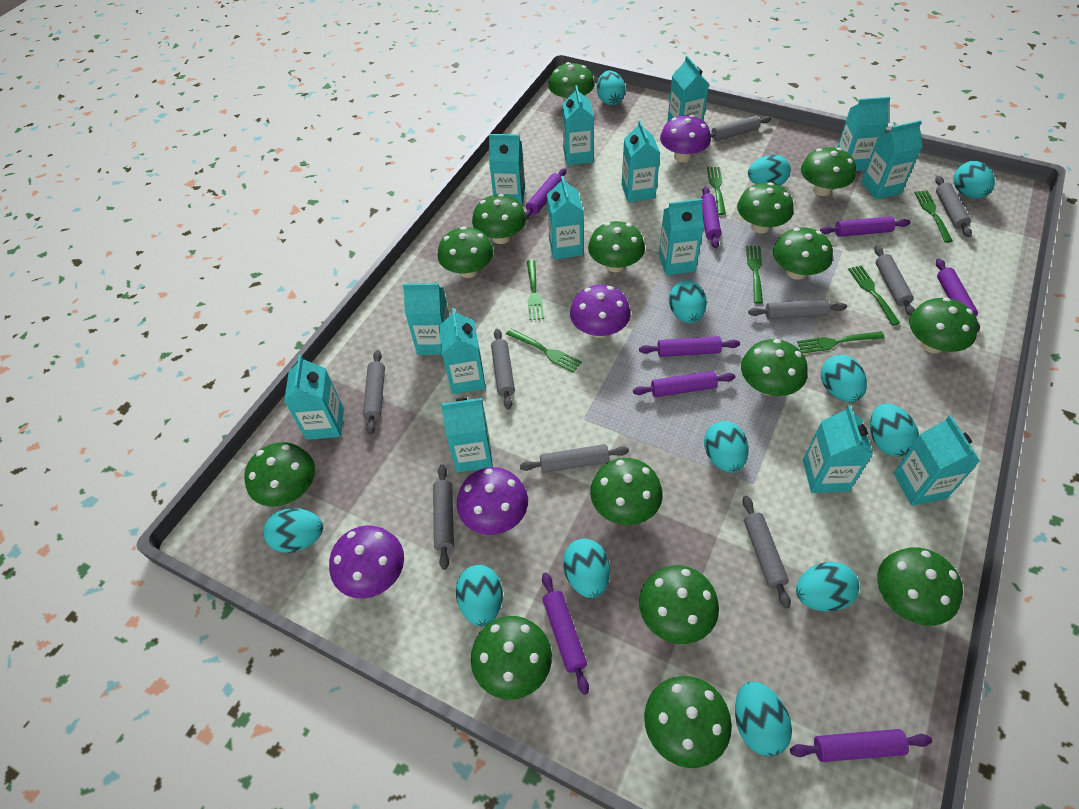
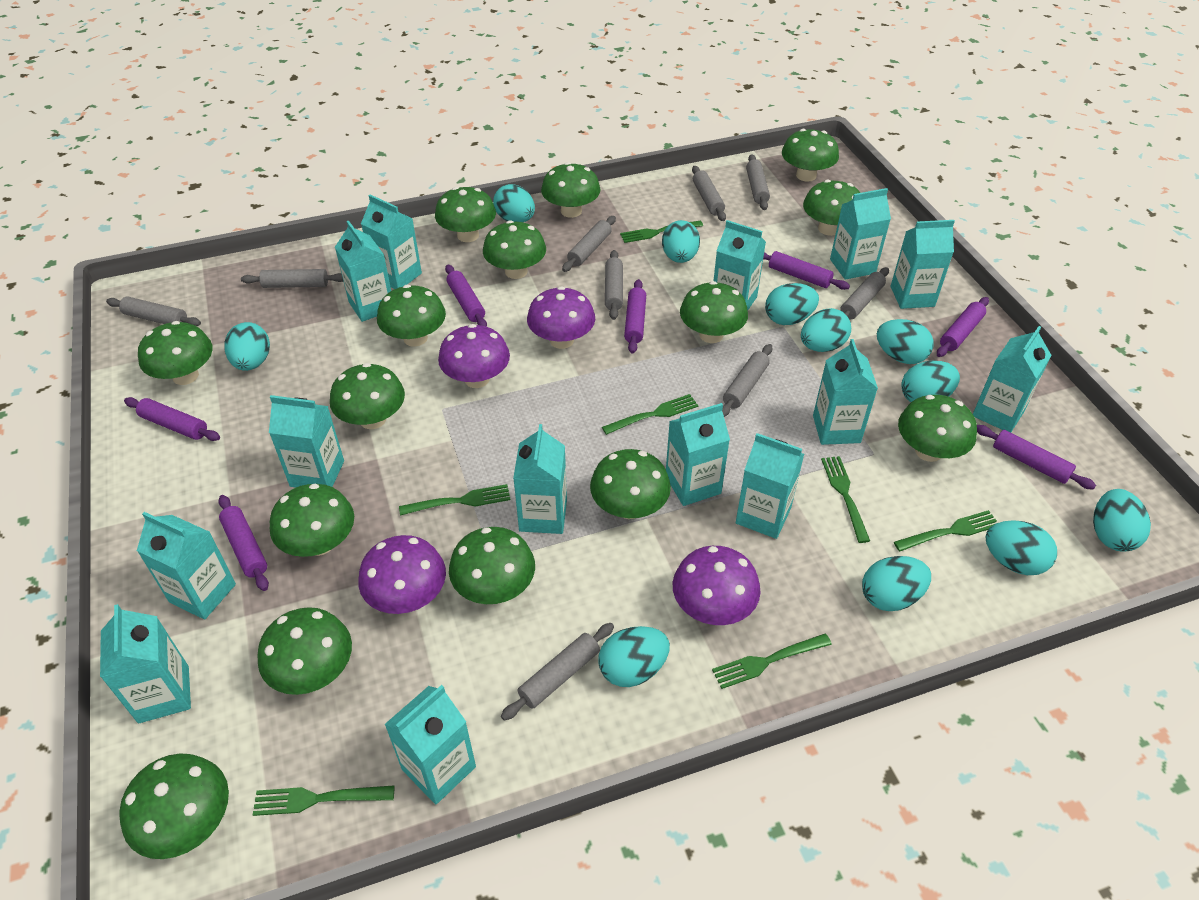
purple rolling pin: 8 -> 7
turquoise egg: 12 -> 11

